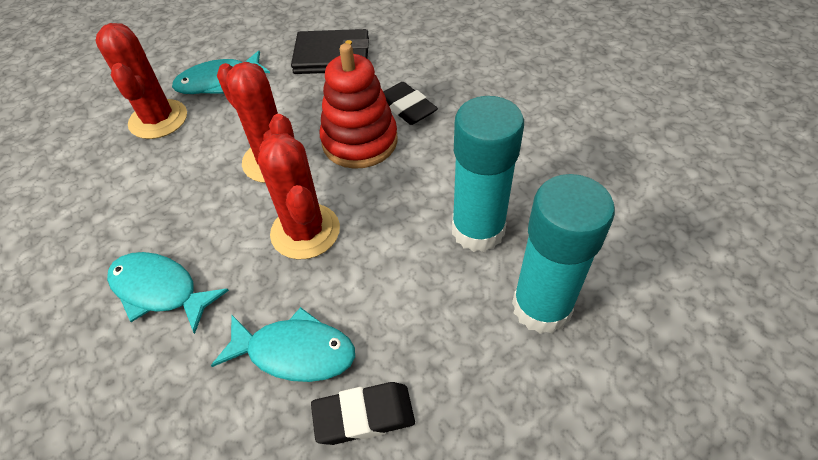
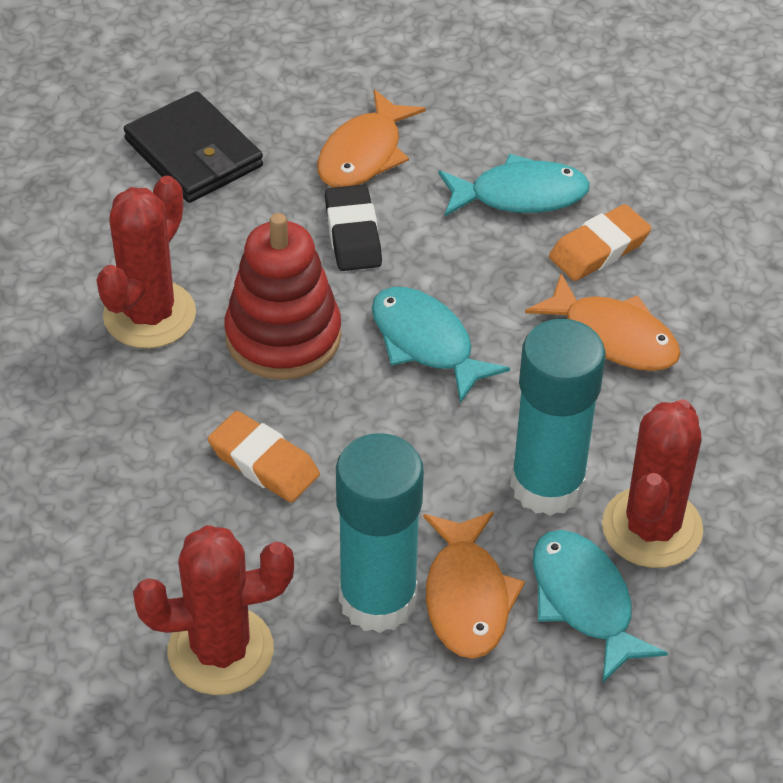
black eraser: 2 -> 1
orange eraser: 0 -> 2
orange fish: 0 -> 3

